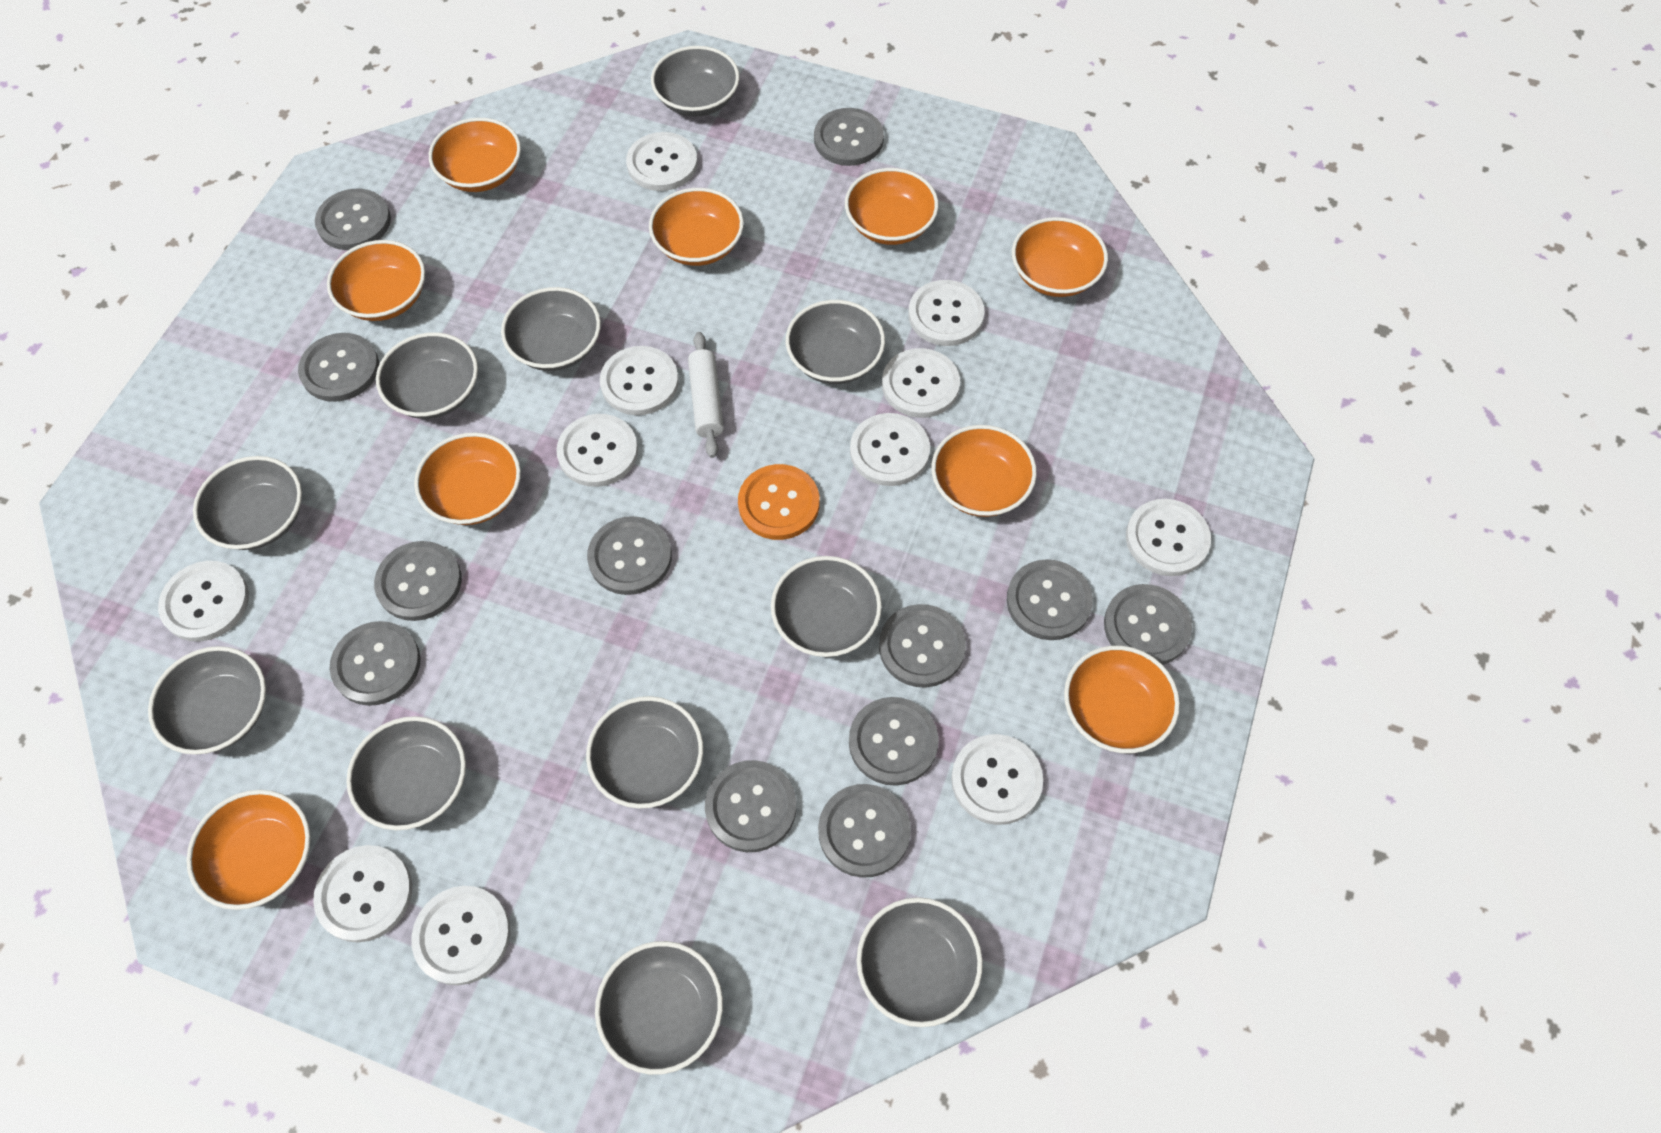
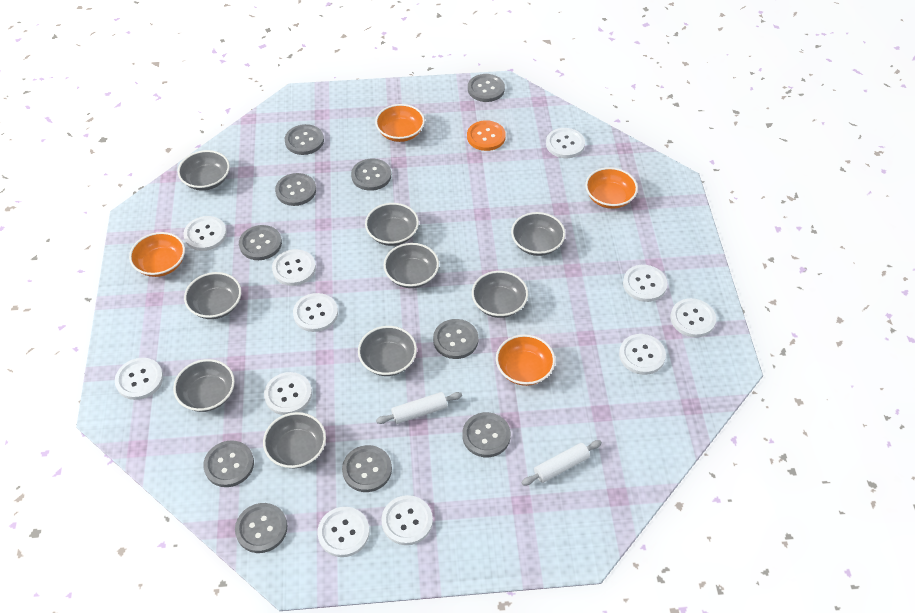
grey bowl: 11 -> 9
grey button: 12 -> 10
orange bowl: 9 -> 4
white rolling pin: 1 -> 2

